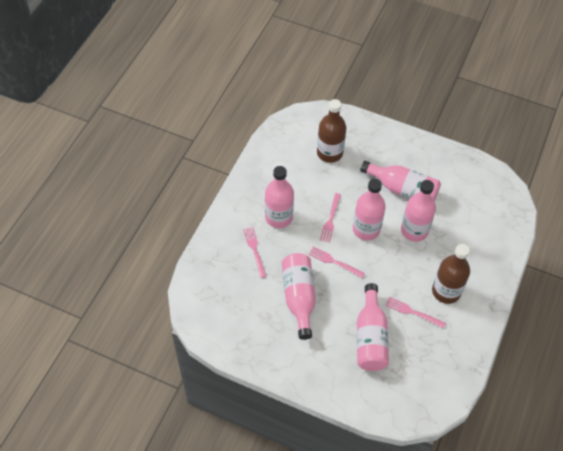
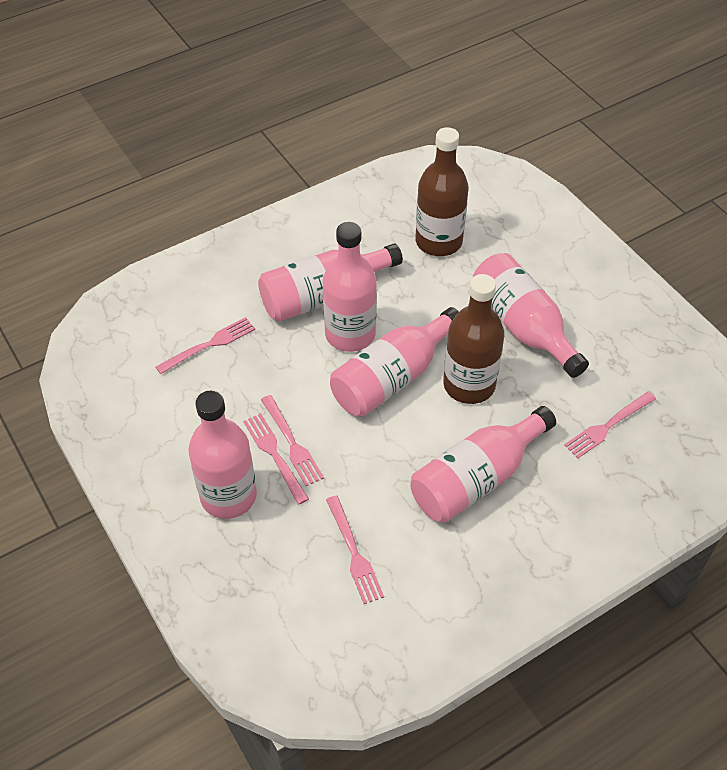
pink fork: 4 -> 5

